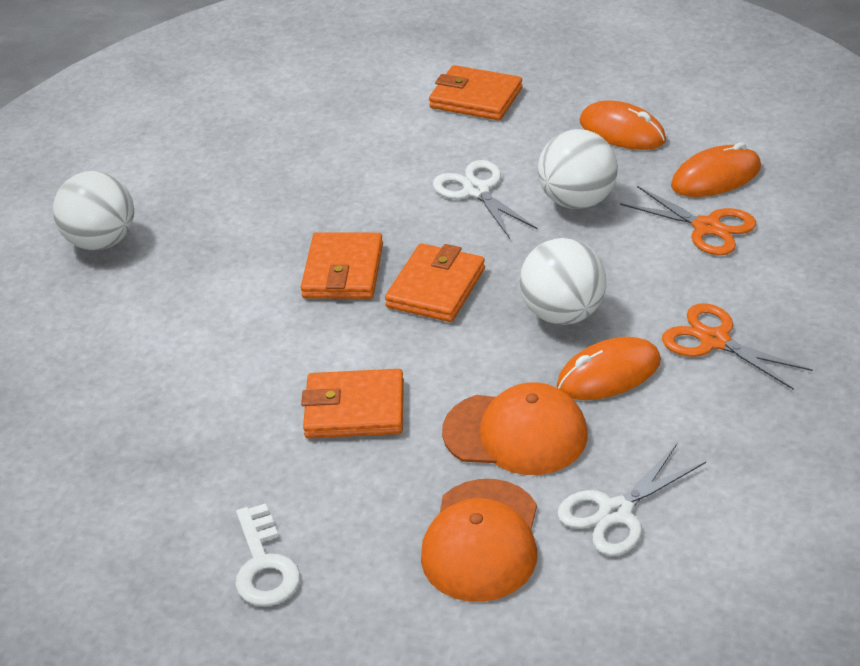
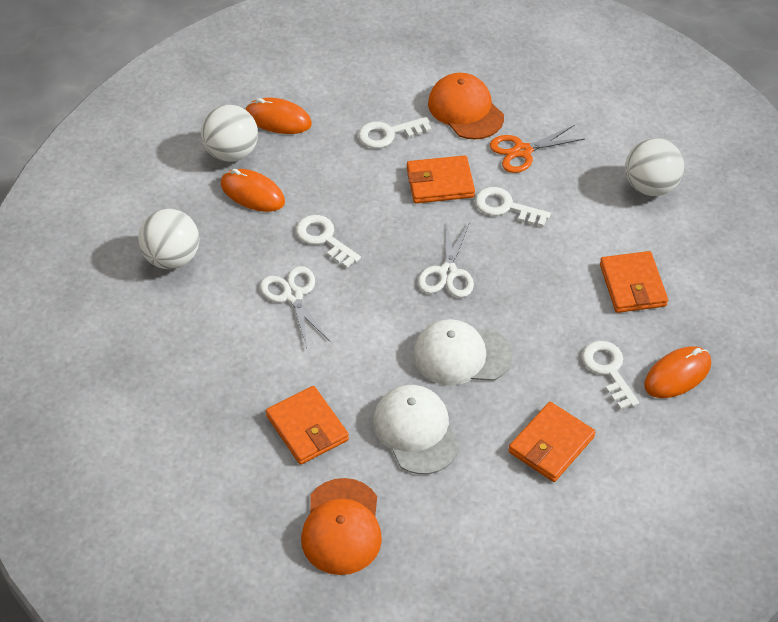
orange scissors: 2 -> 1
white cap: 0 -> 2
white key: 1 -> 4

